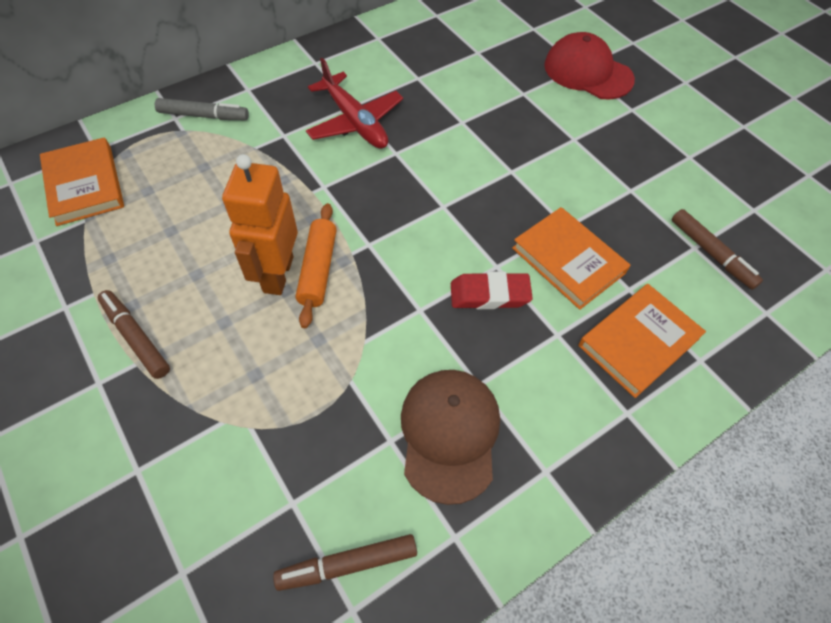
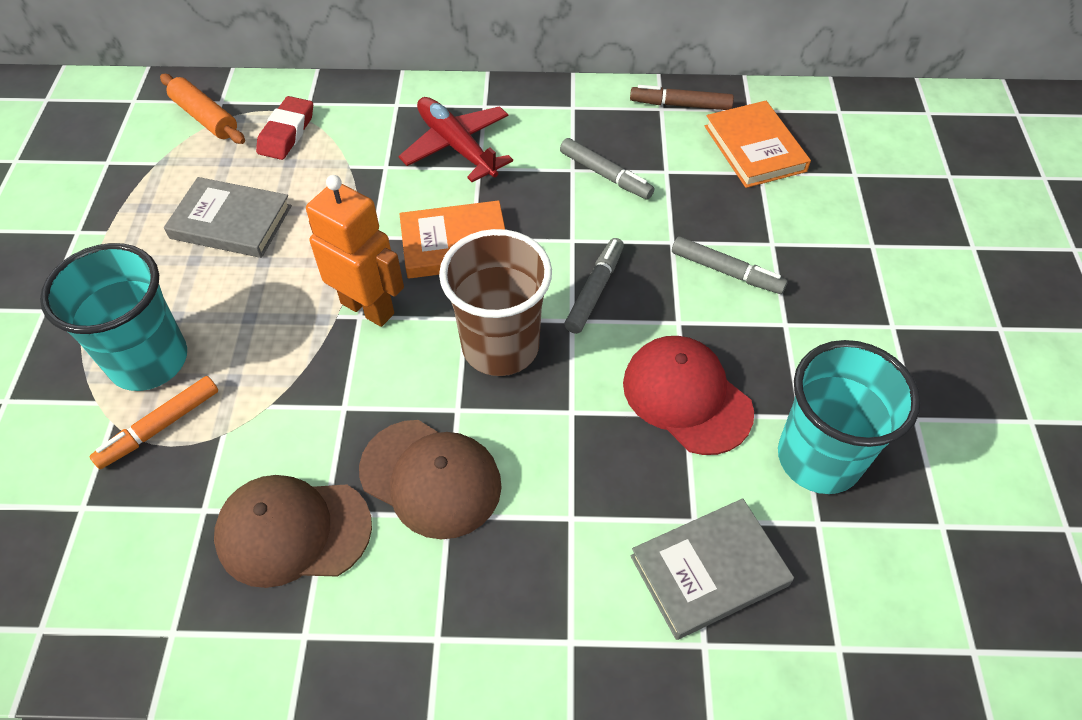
brown cap: 1 -> 2
brown cup: 0 -> 1
brown marker: 3 -> 1
grey book: 0 -> 2
grey marker: 1 -> 3
orange book: 3 -> 2
orange marker: 0 -> 1
turquoise cup: 0 -> 2

